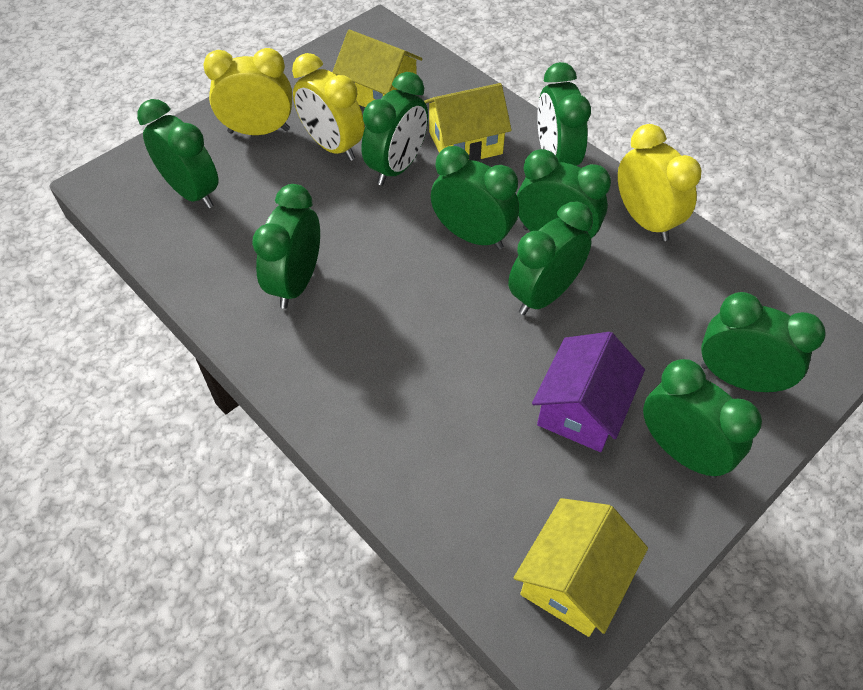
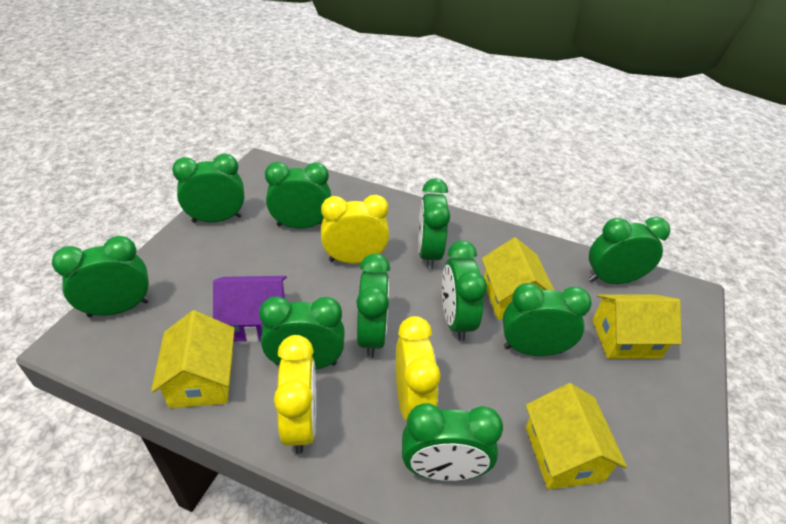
green clock: 9 -> 10
yellow house: 3 -> 4

